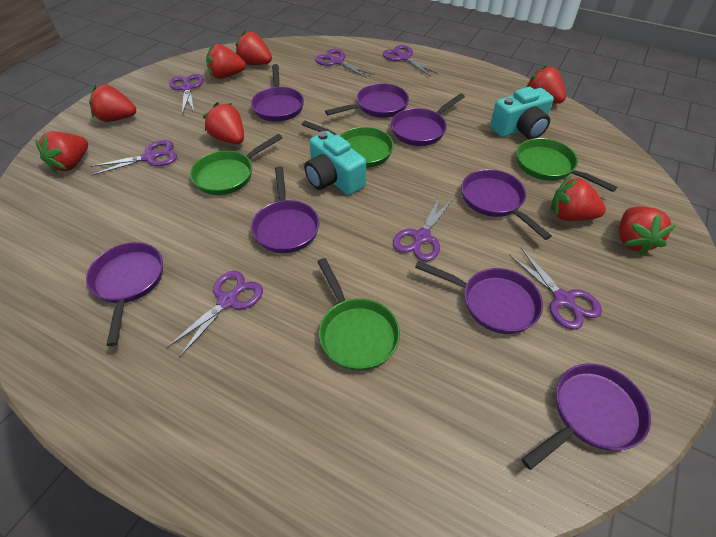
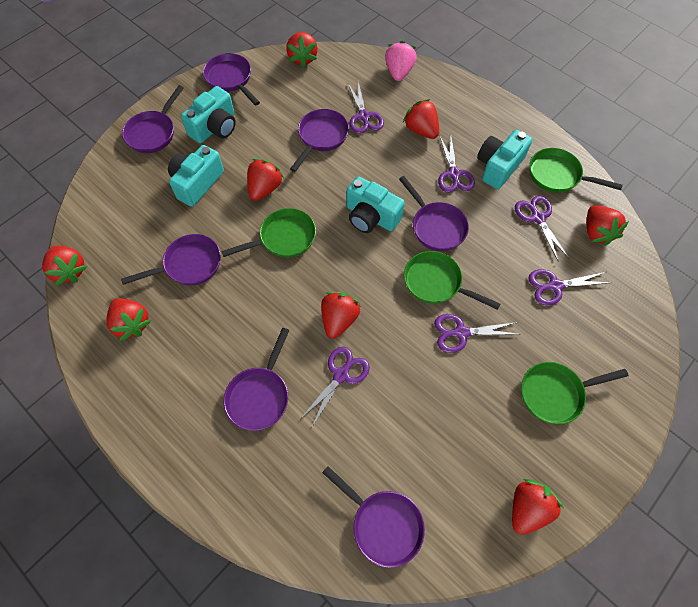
pink strawberry: 0 -> 1
purple pan: 8 -> 7
purple scissors: 7 -> 6
turquoise camera: 2 -> 4

